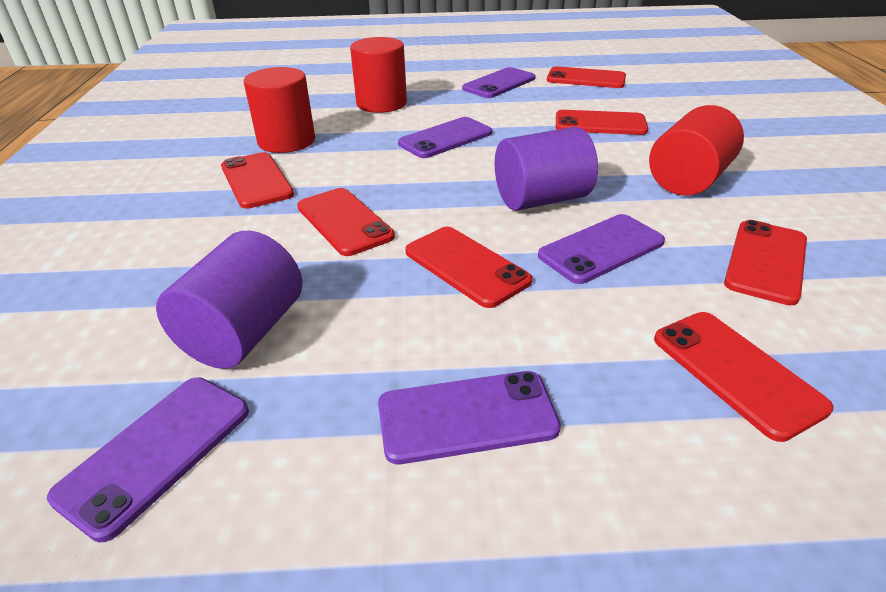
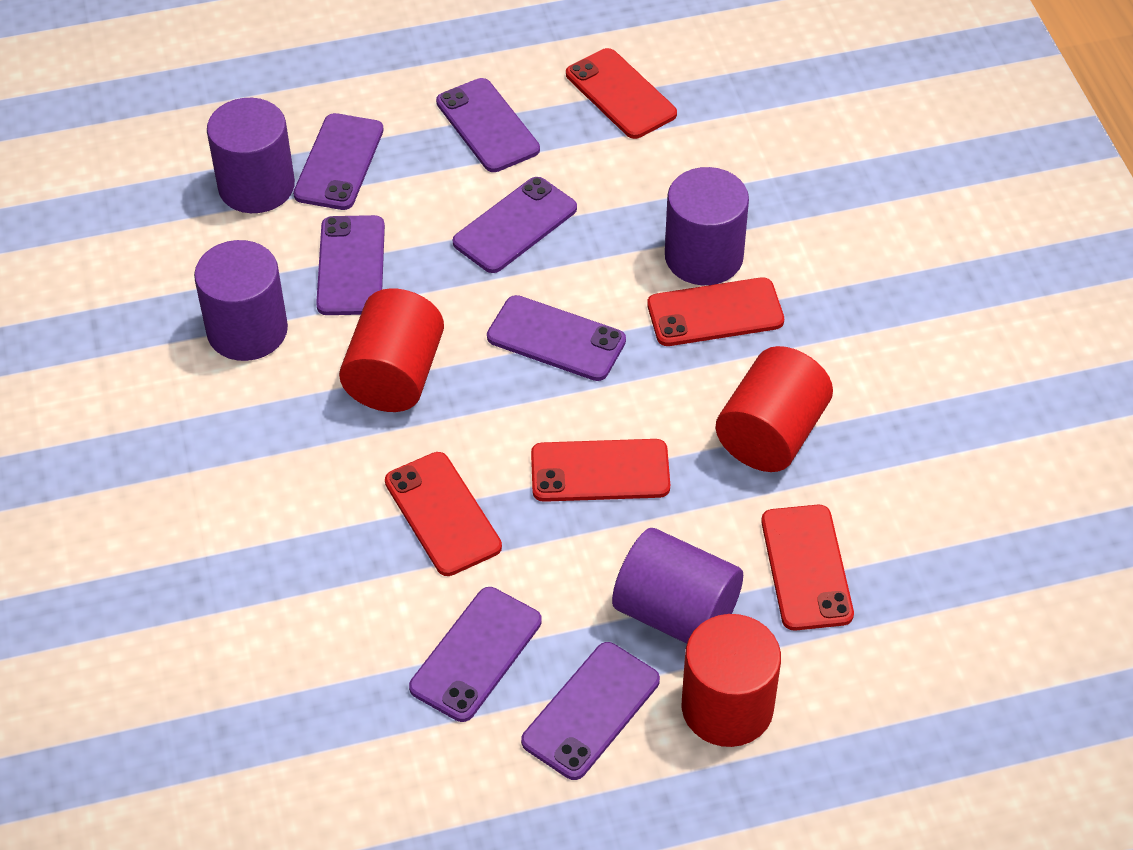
purple cylinder: 2 -> 4
purple phone: 5 -> 7
red phone: 7 -> 5

